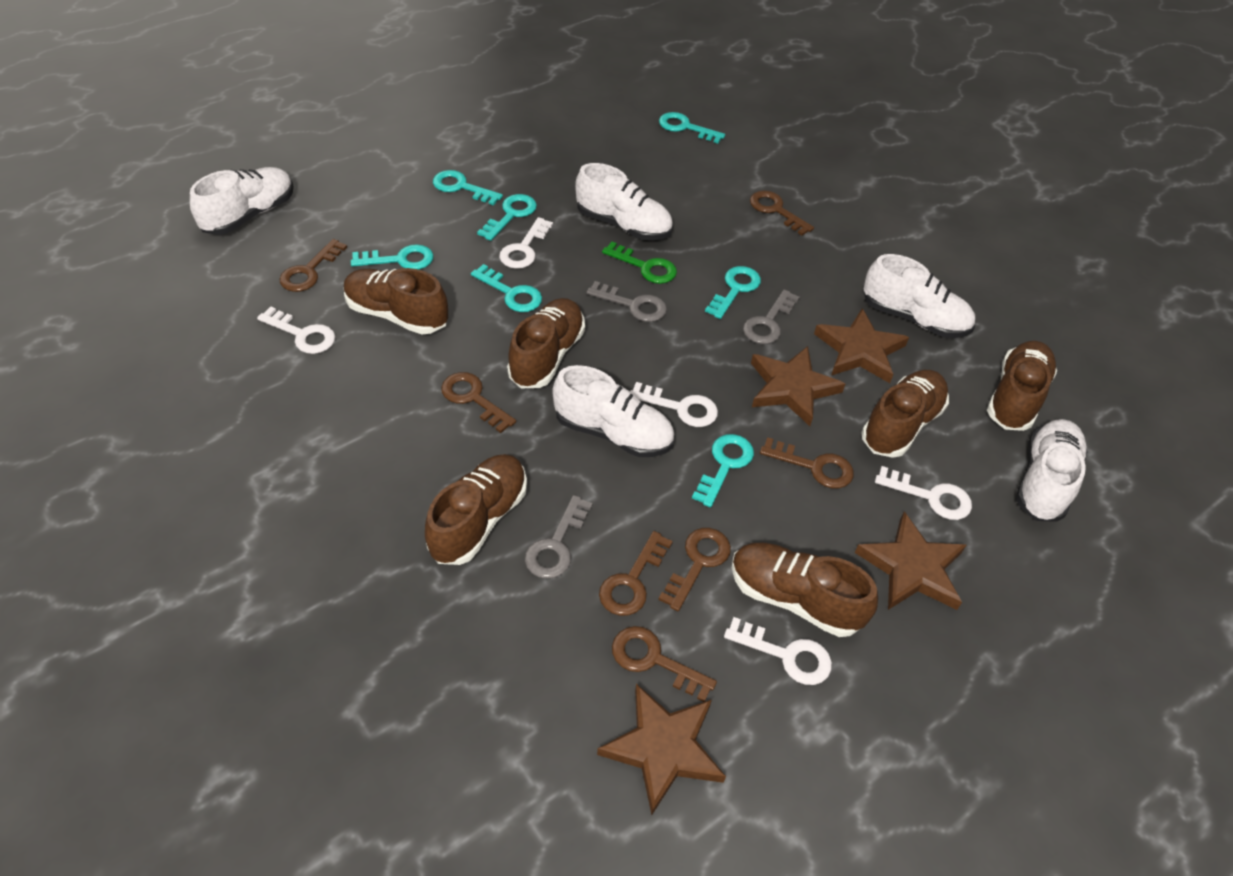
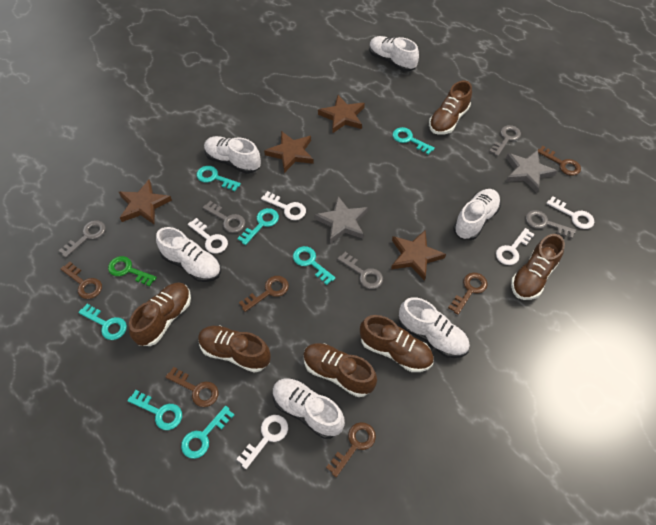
brown key: 7 -> 6
grey key: 3 -> 5
grey star: 0 -> 2
white shoe: 5 -> 6

